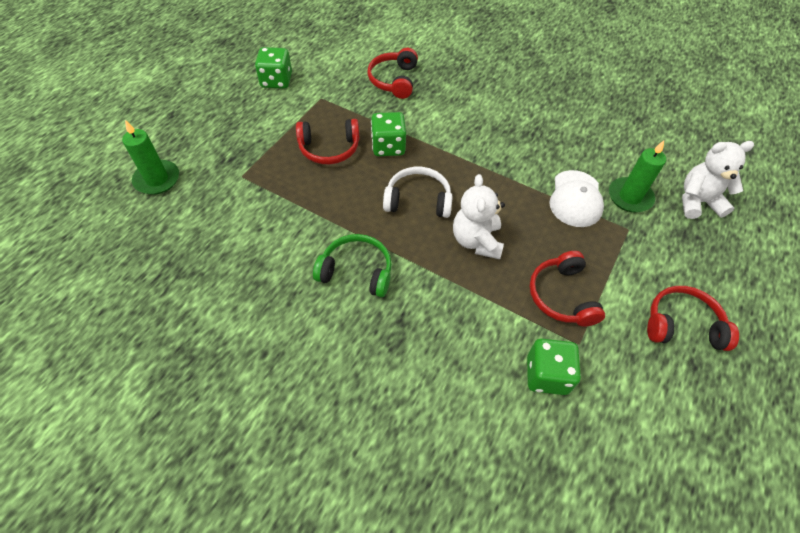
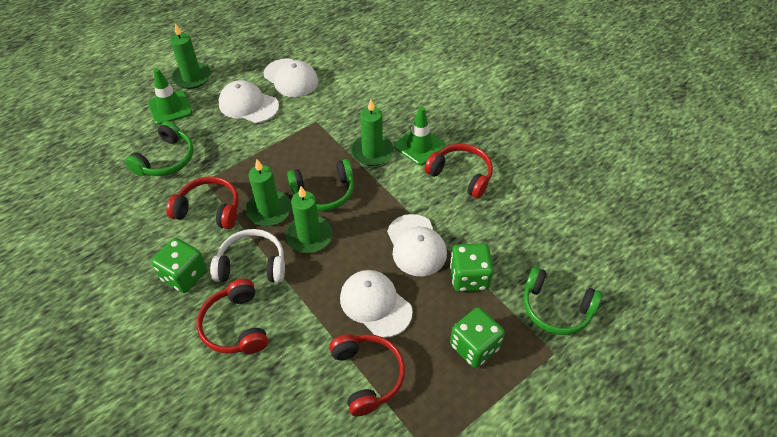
green candle: 2 -> 4
green headphones: 1 -> 3
green traffic cone: 0 -> 2
white cap: 1 -> 4
white teddy bear: 2 -> 0

